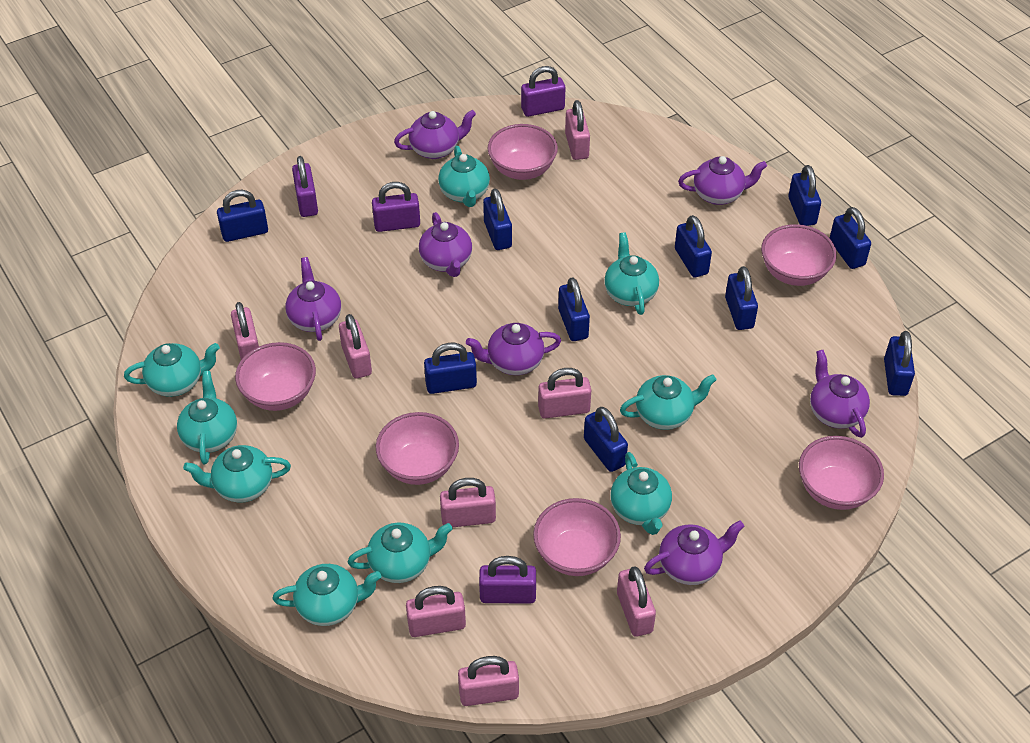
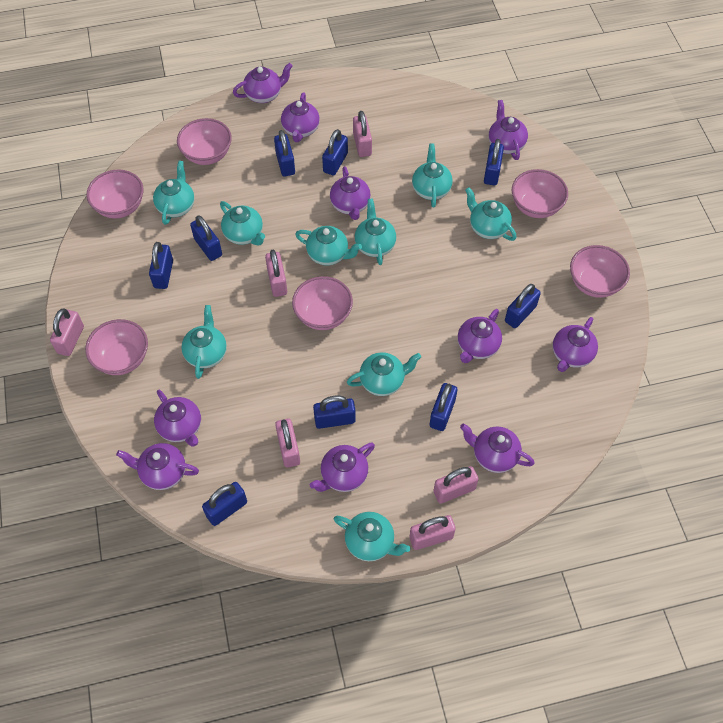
blue padlock: 10 -> 9
pink padlock: 8 -> 6
purple padlock: 4 -> 0
purple teapot: 7 -> 10

